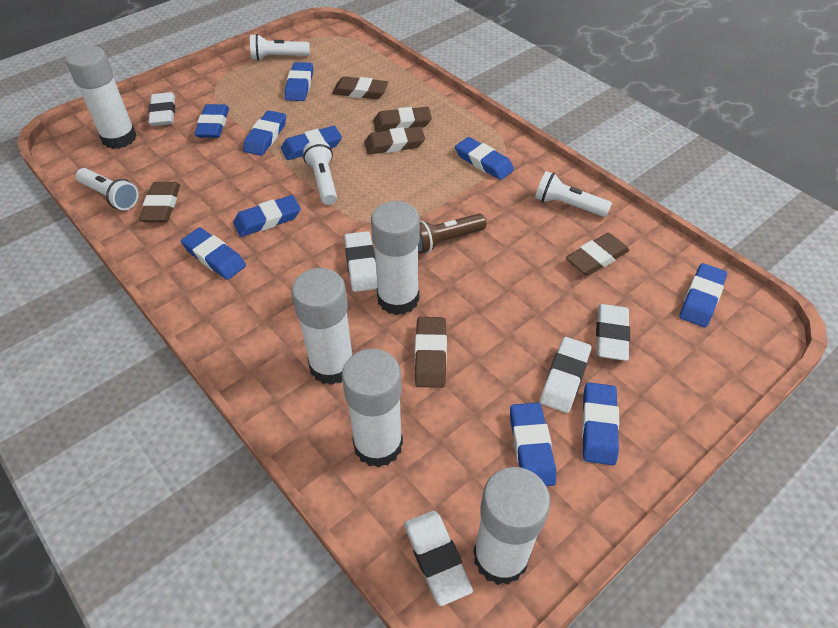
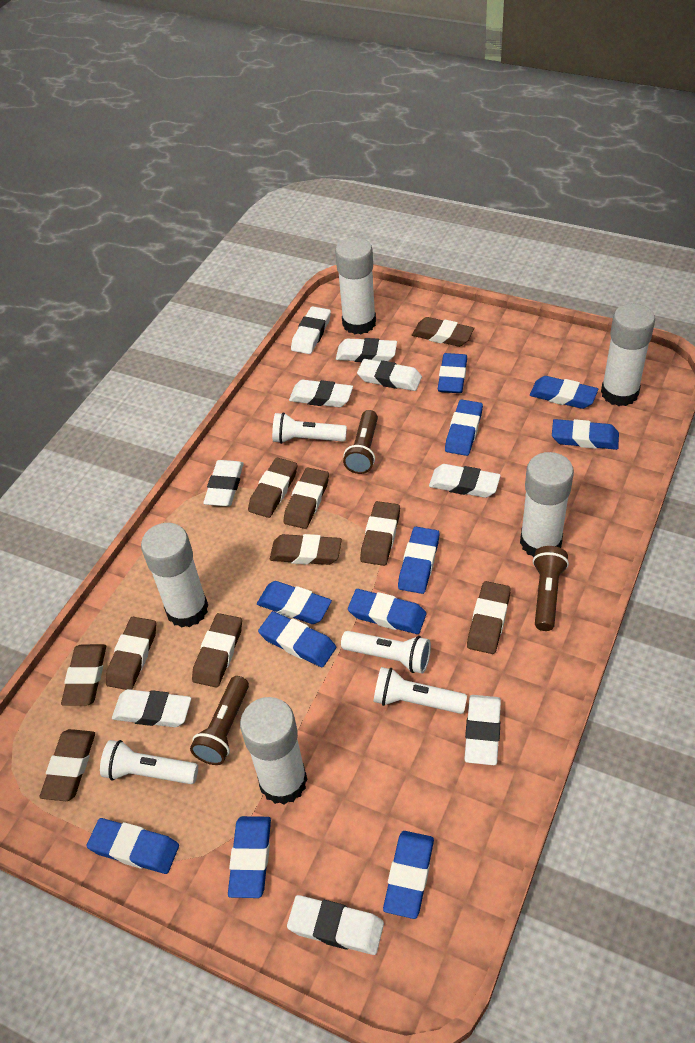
blue eraser: 10 -> 11
brown eraser: 6 -> 10
brown flashlight: 1 -> 3
white eraser: 5 -> 9

